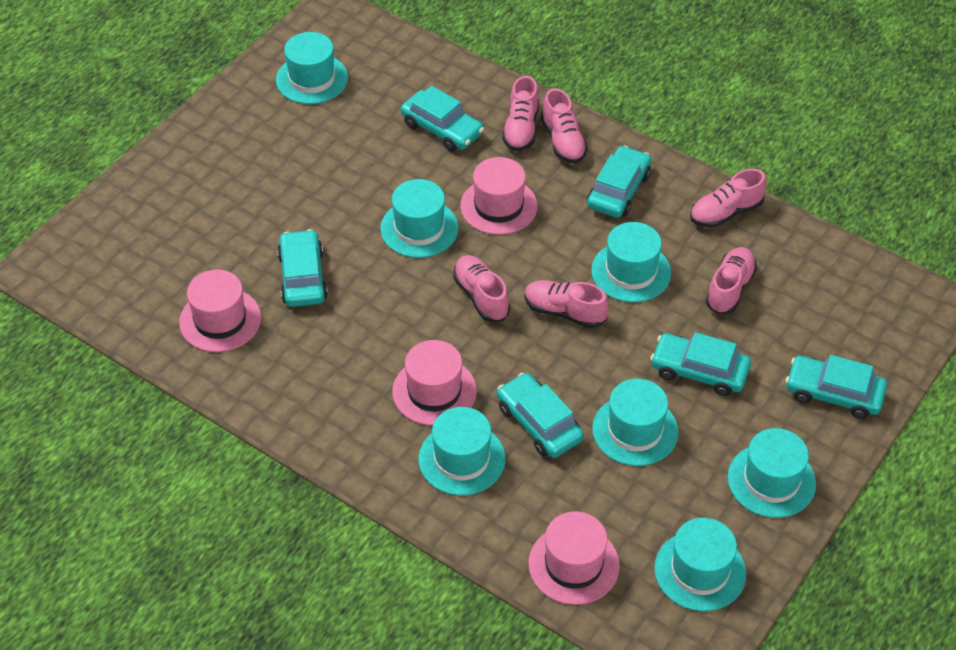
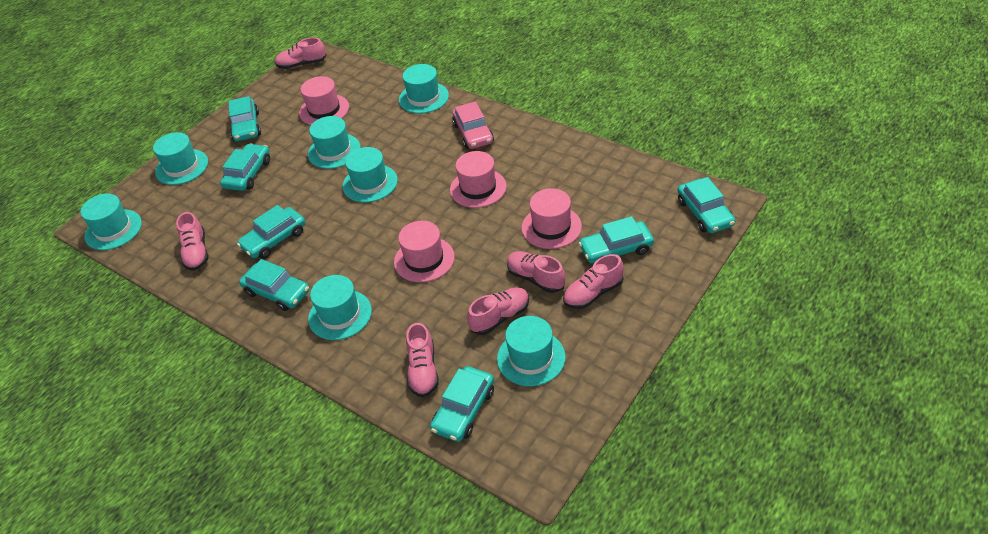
pink car: 0 -> 1
turquoise car: 6 -> 7

